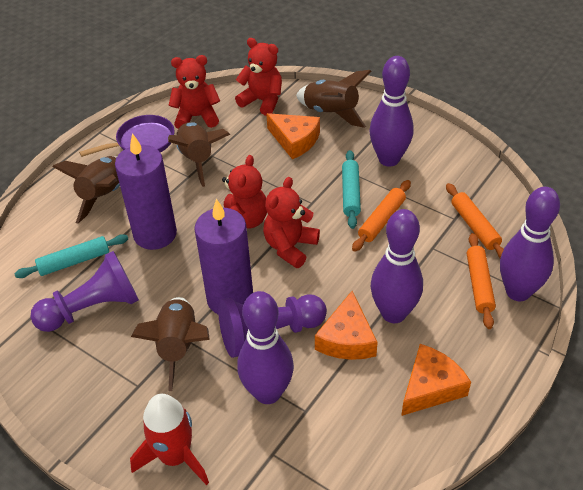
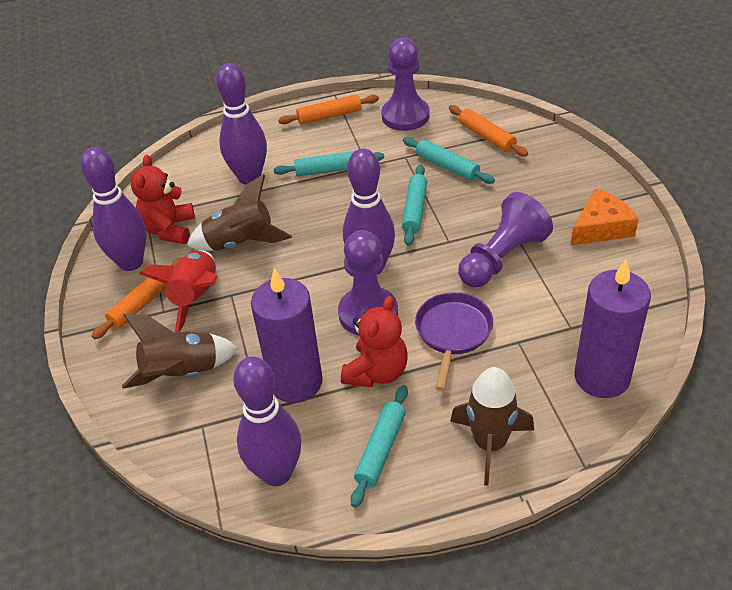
brown rocket: 4 -> 3
orange cheese: 3 -> 1
purple pawn: 2 -> 3
red teddy bear: 4 -> 2
turquoise rolling pin: 2 -> 4

